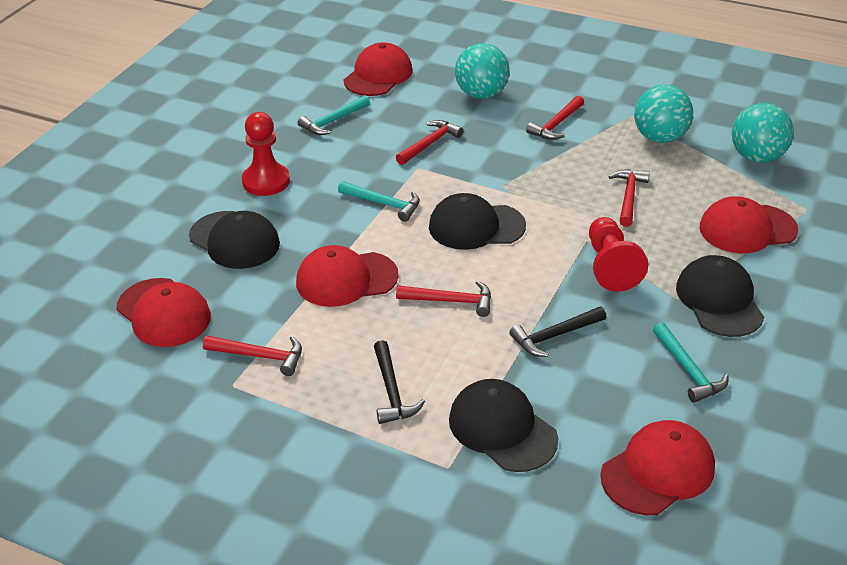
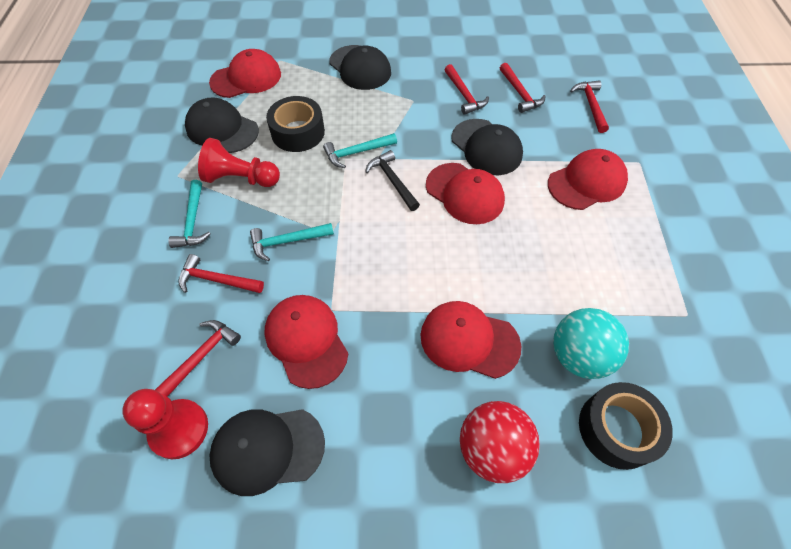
black hammer: 2 -> 1
black tape: 0 -> 2
red ball: 0 -> 1
turquoise ball: 3 -> 1

